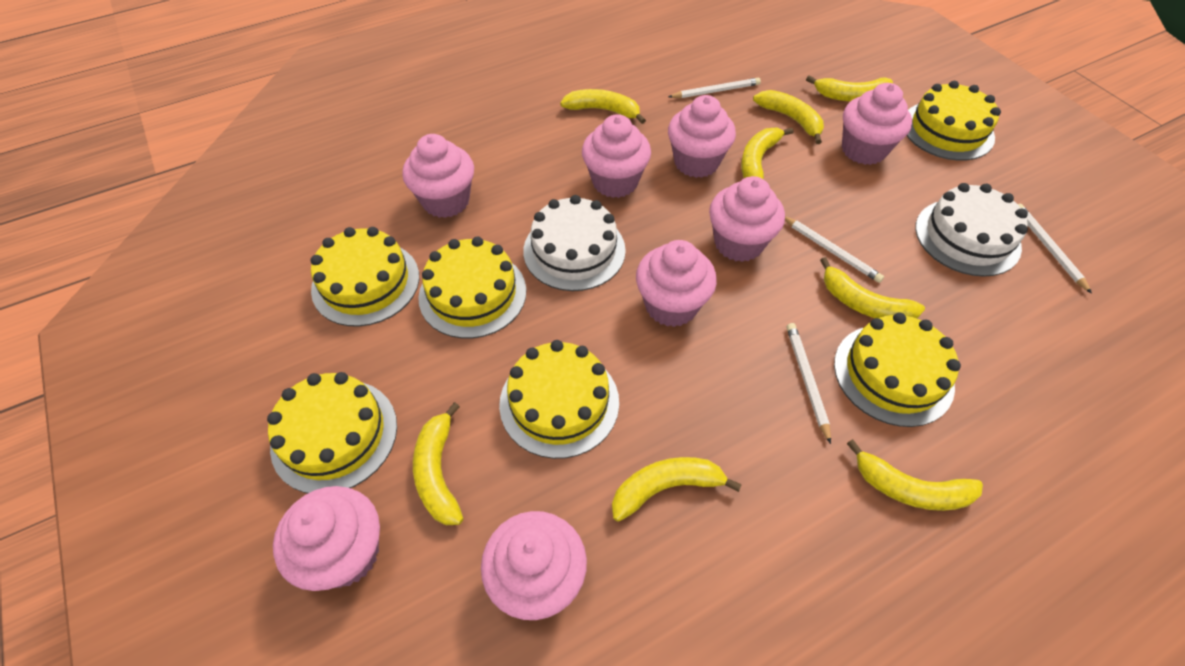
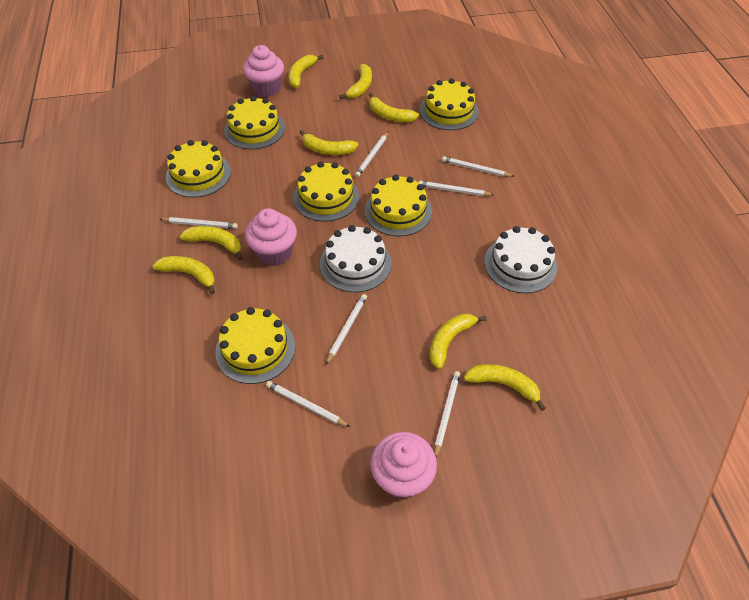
pink cupcake: 8 -> 3
white pencil: 4 -> 7

